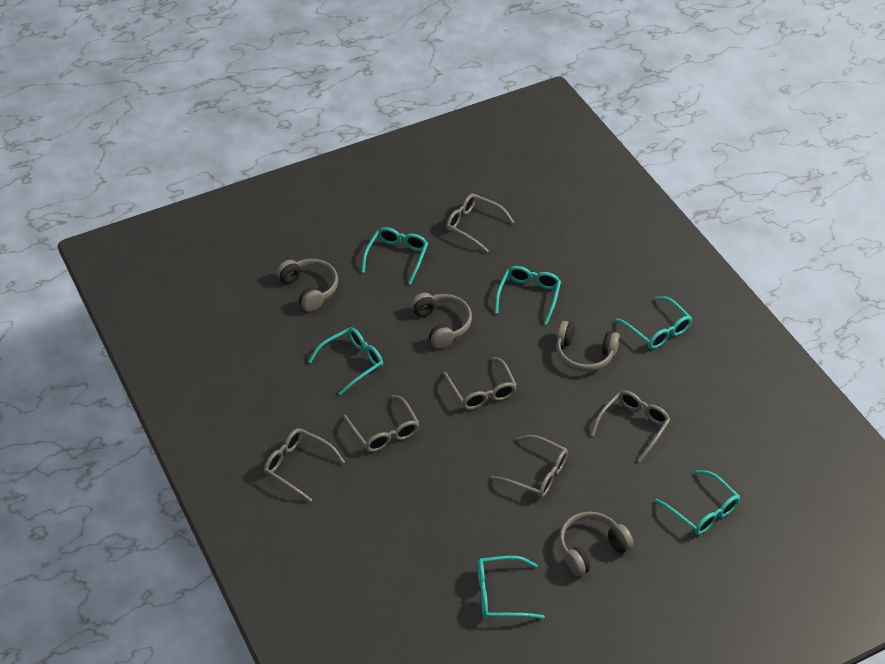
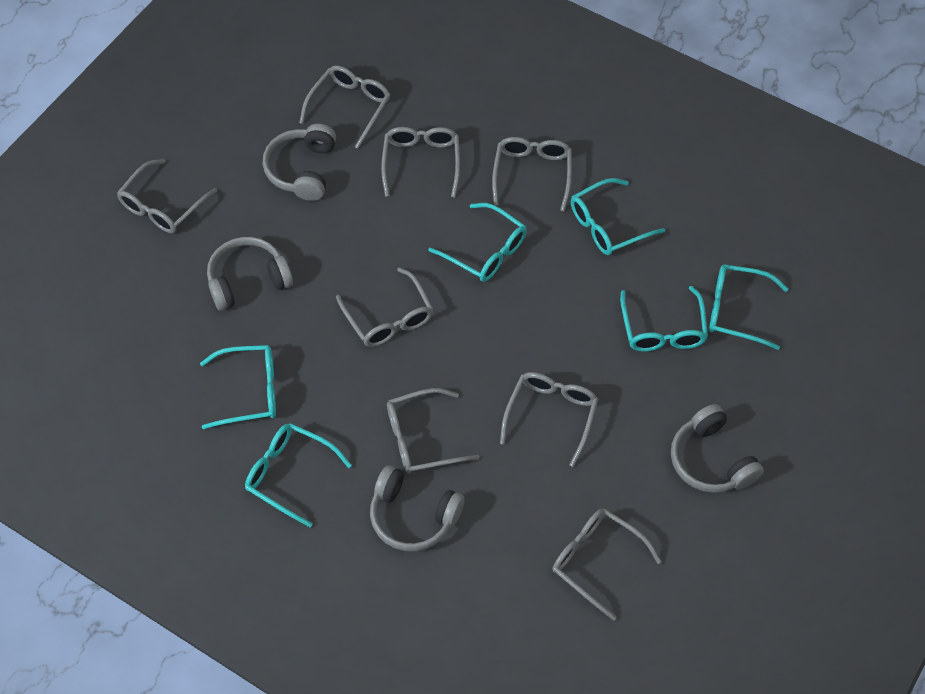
grey glasses: 6 -> 8

